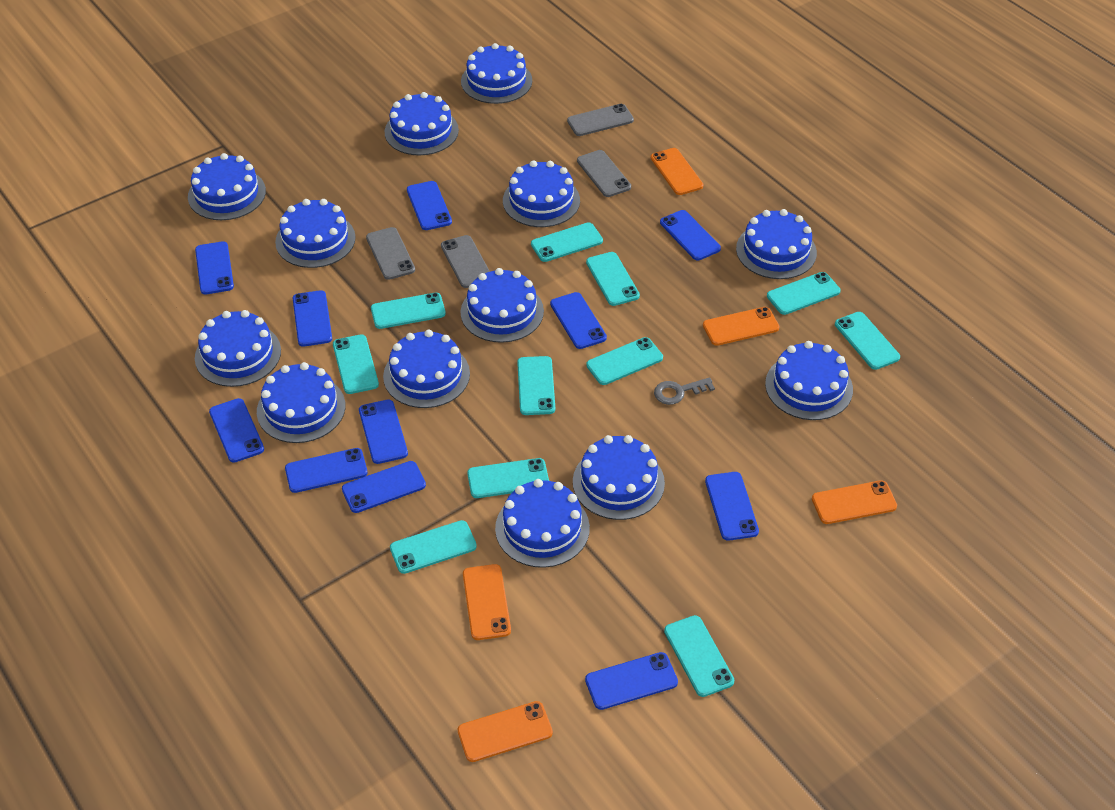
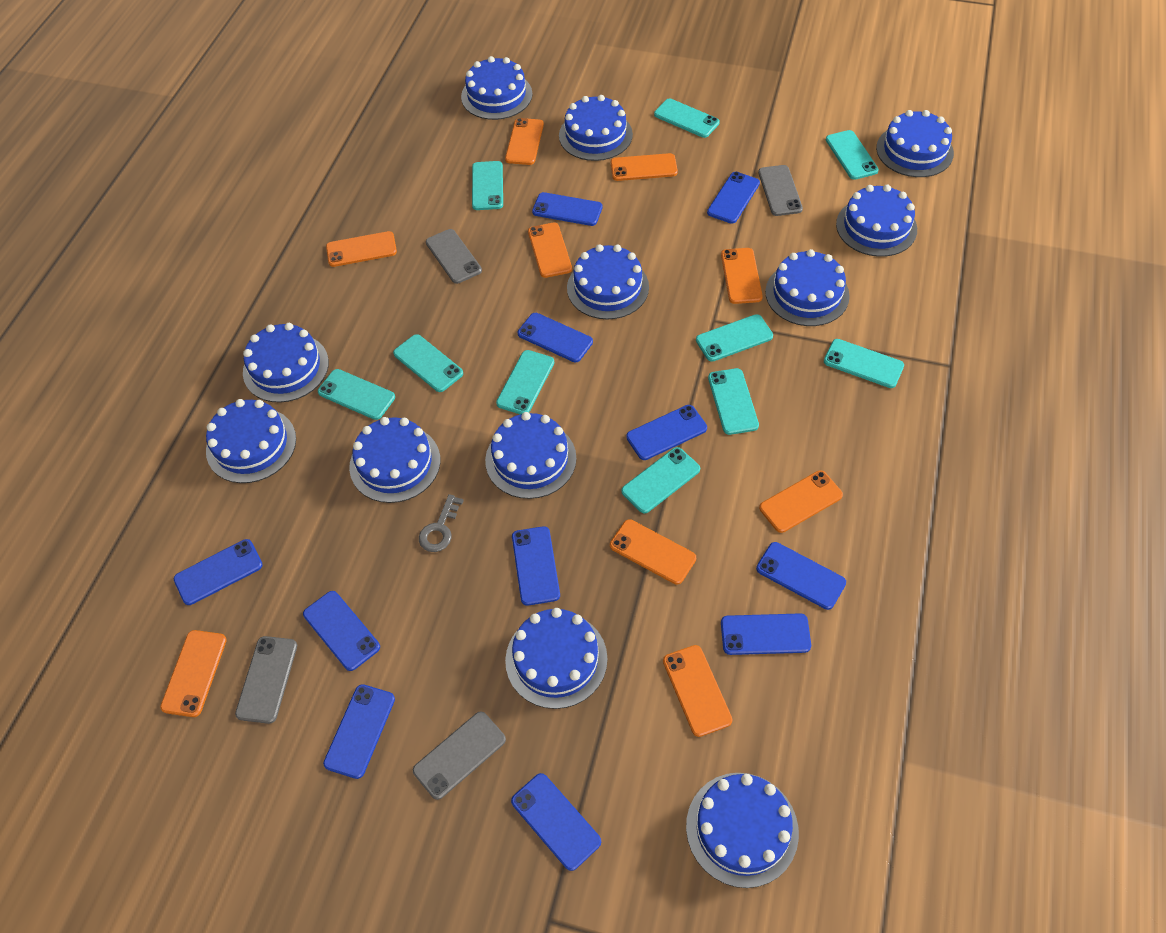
blue cake: 13 -> 12
orange phone: 5 -> 9
turquoise phone: 11 -> 10

